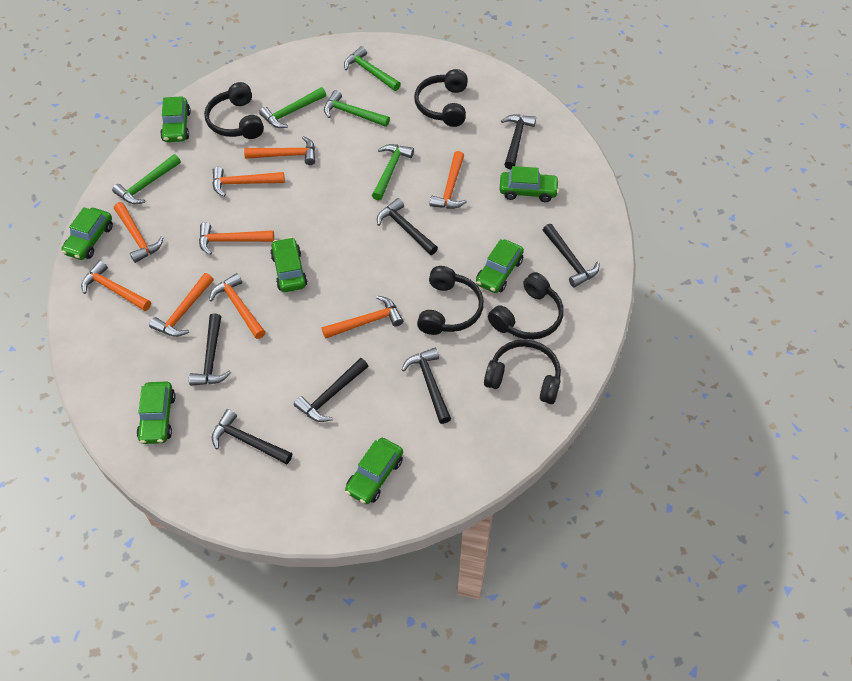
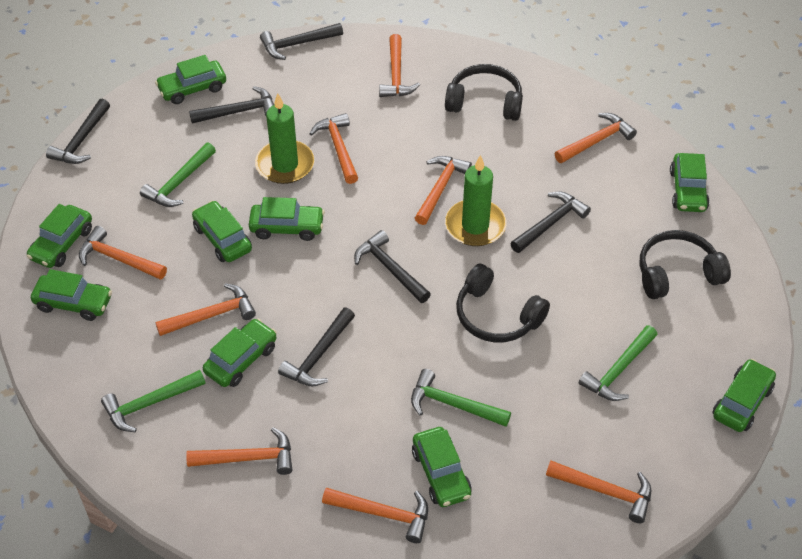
black hammer: 7 -> 6
black headphones: 5 -> 3
green candle: 0 -> 2
green car: 7 -> 9
green hammer: 5 -> 4

